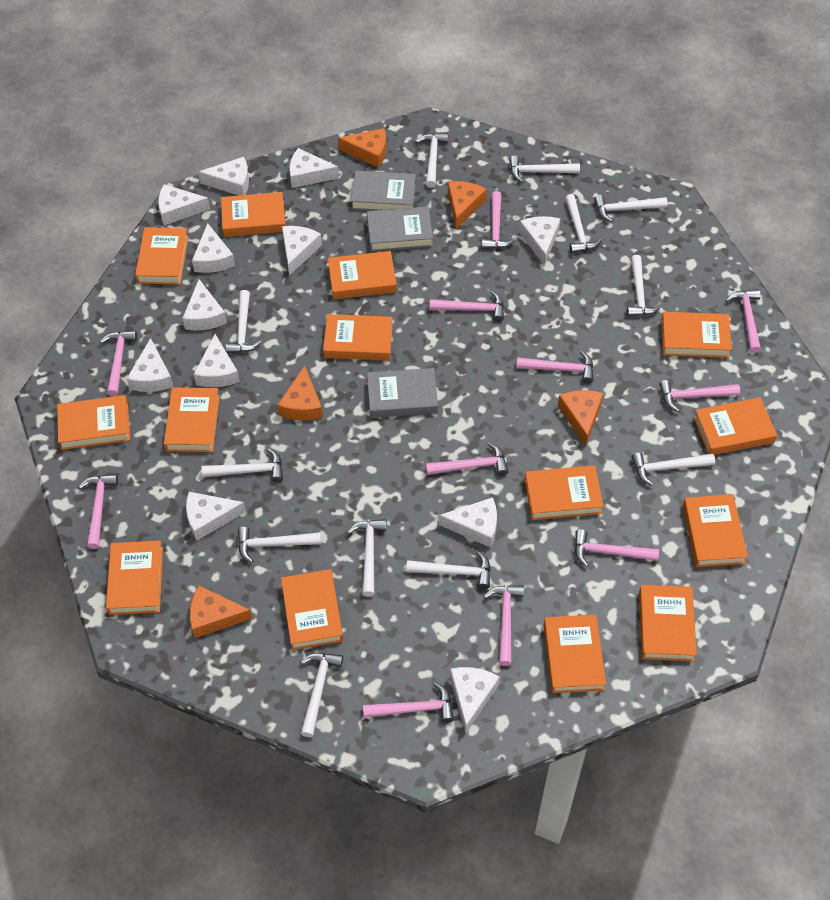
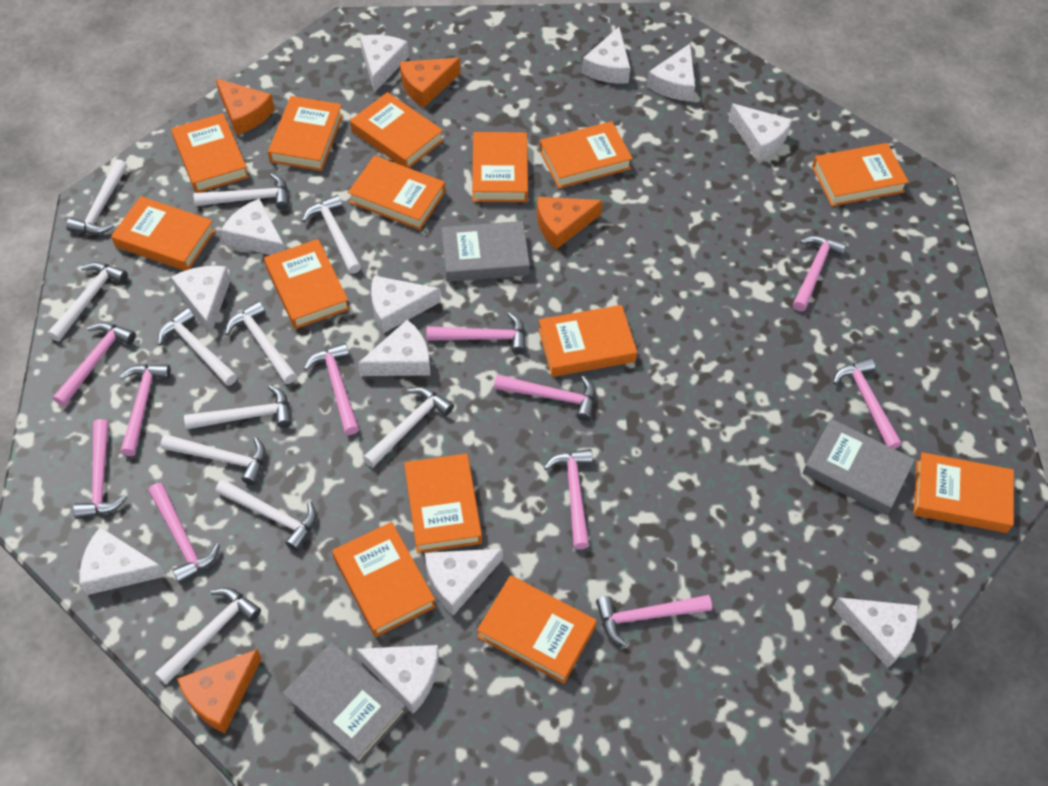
orange cheese: 5 -> 4
white hammer: 12 -> 11

